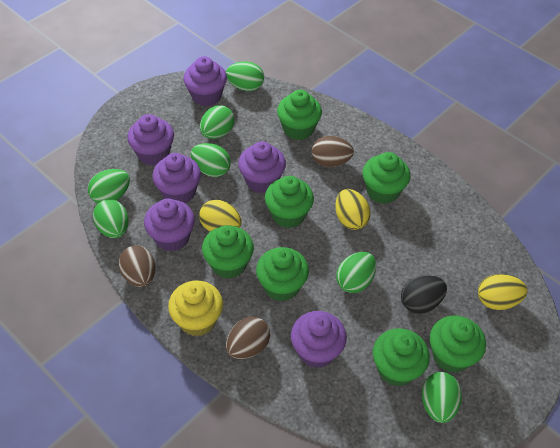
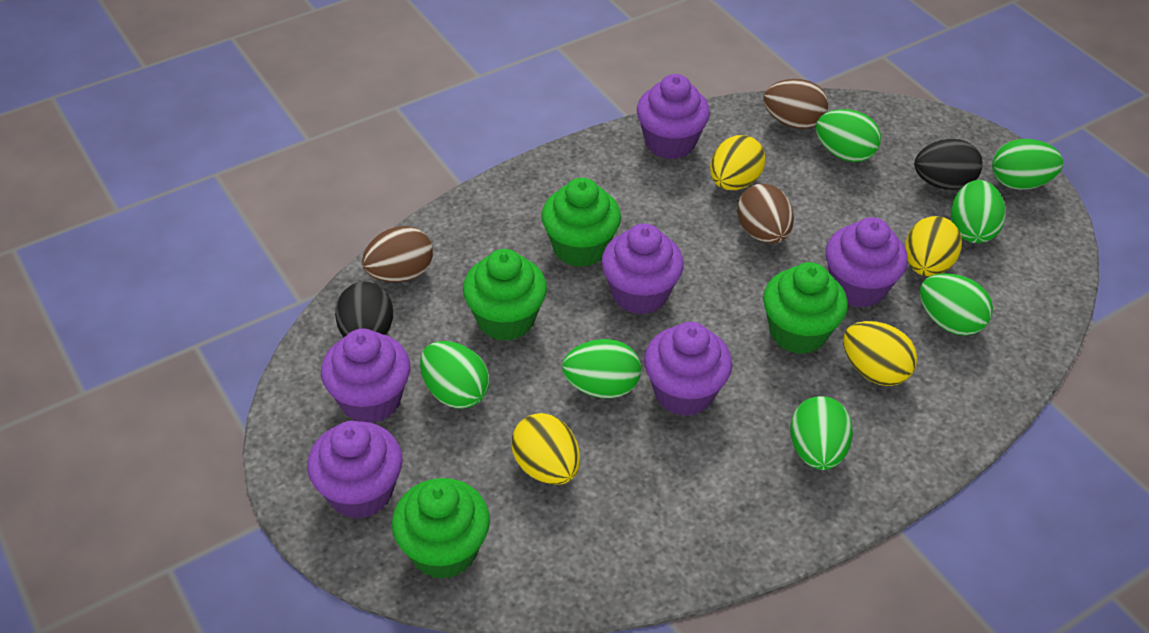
black egg: 1 -> 2
green cupcake: 7 -> 4
yellow cupcake: 1 -> 0
yellow egg: 3 -> 4

